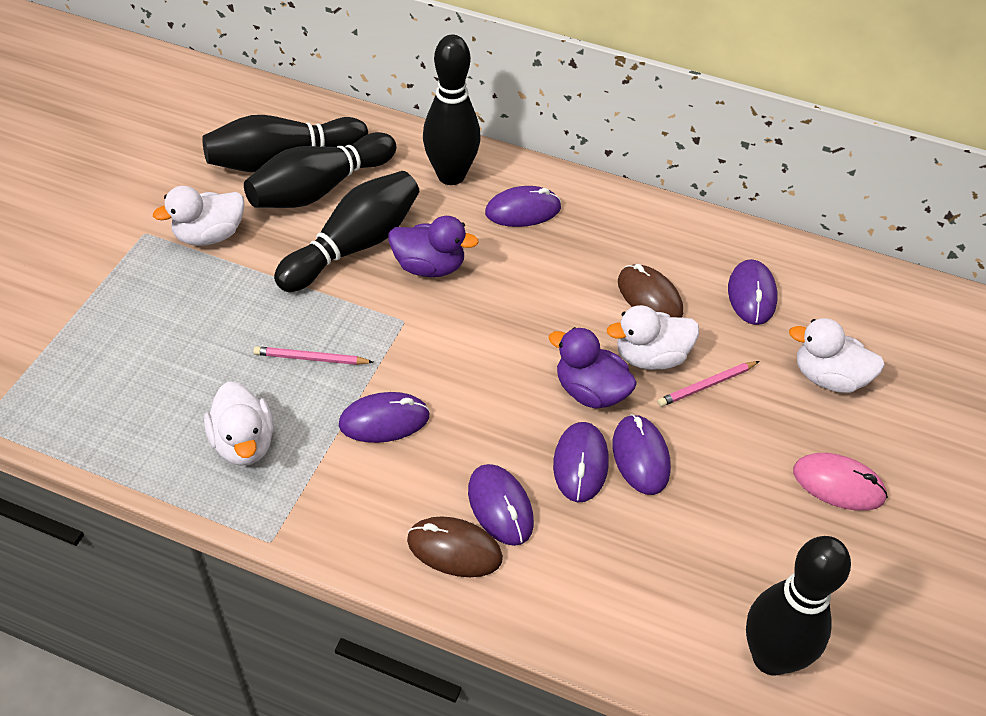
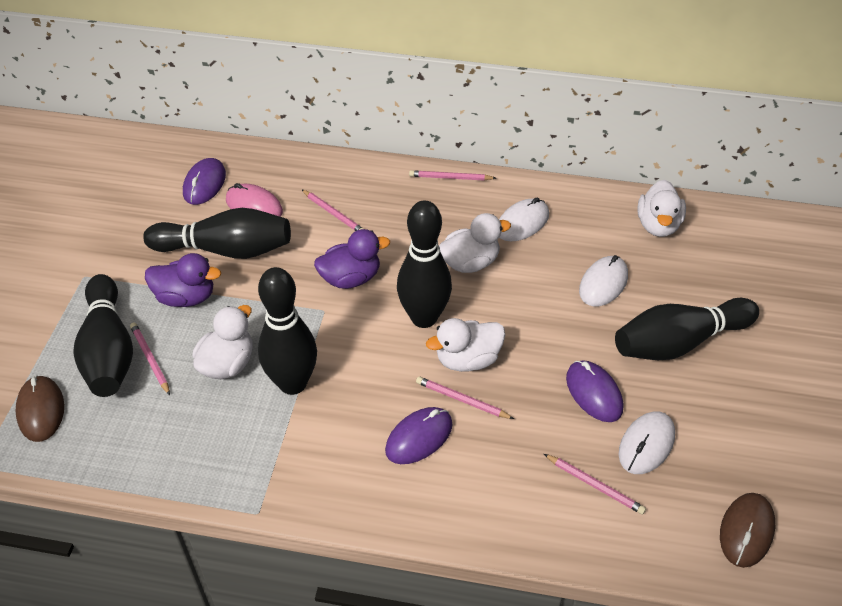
pink pencil: 2 -> 5
purple mouse: 6 -> 3
white mouse: 0 -> 3

